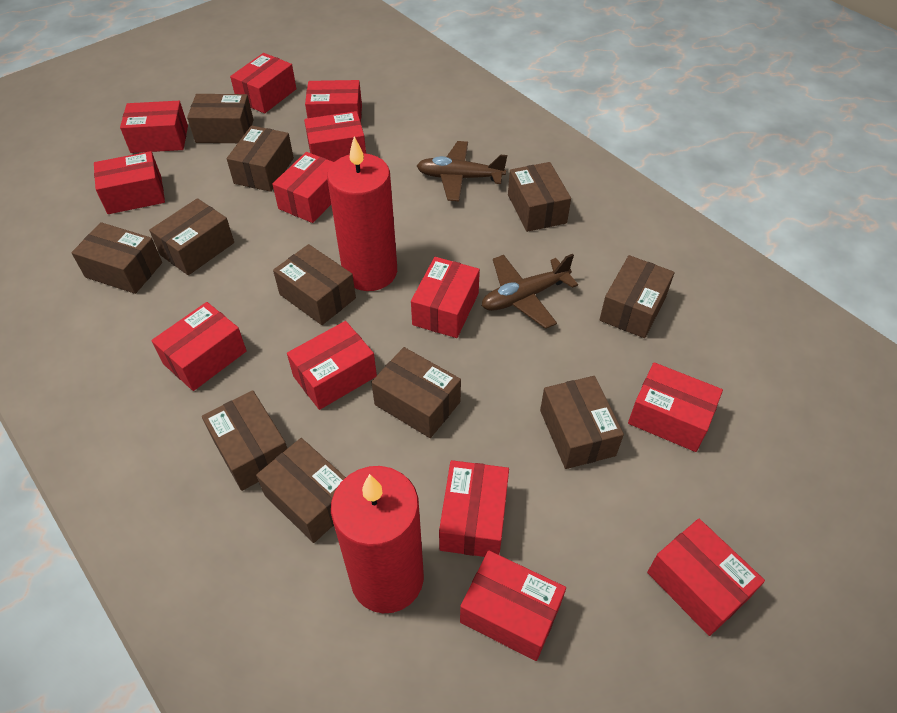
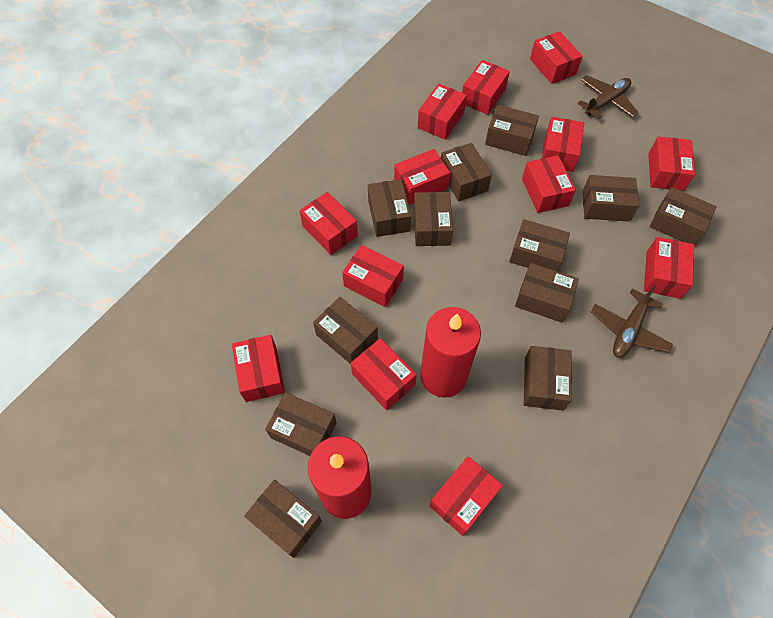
brown box: 11 -> 12

